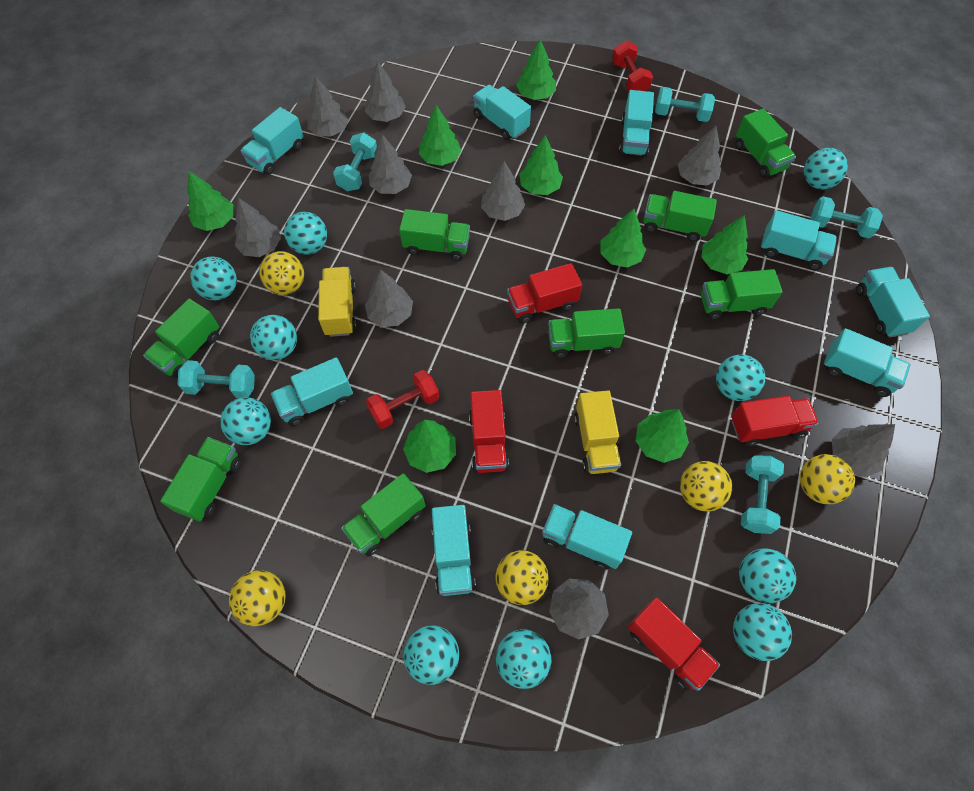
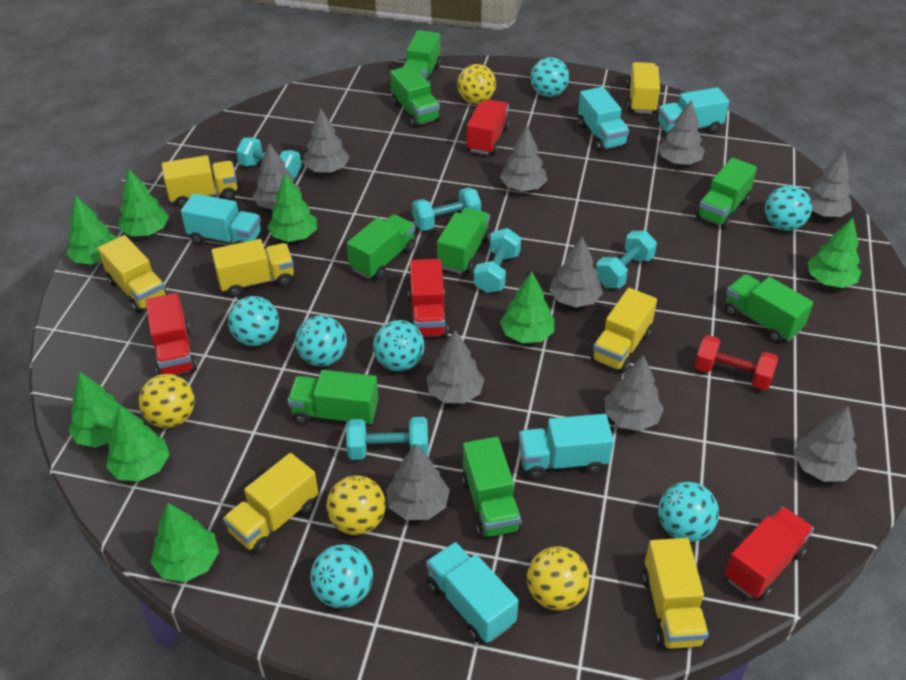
grey tree: 9 -> 10
red dumbbell: 2 -> 1
turquoise ball: 10 -> 7
turquoise truck: 9 -> 5
yellow ball: 5 -> 4
yellow truck: 2 -> 7

